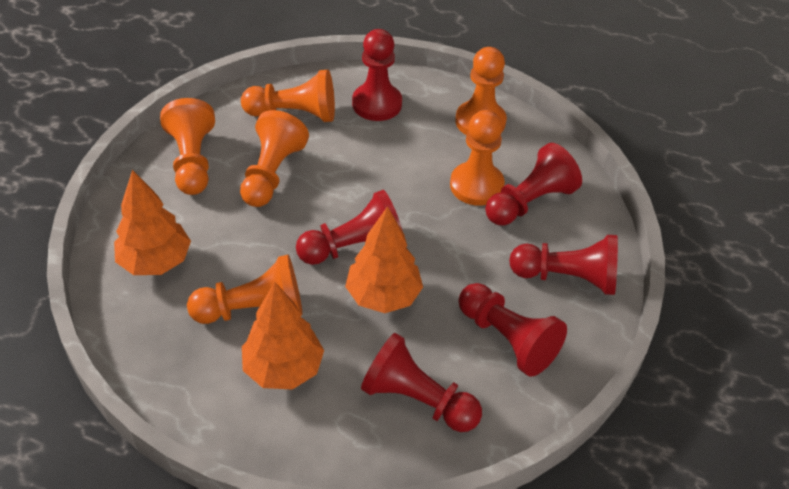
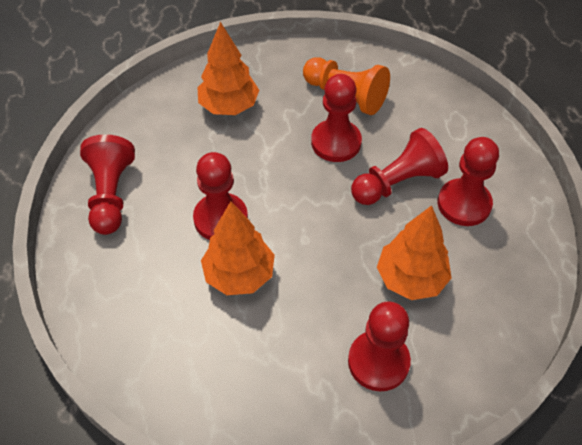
orange pawn: 6 -> 1

